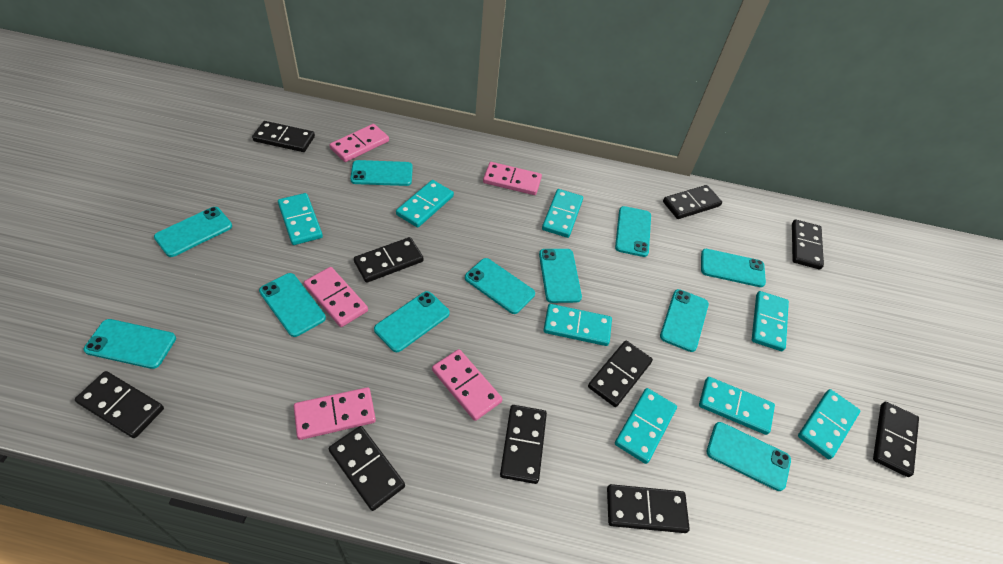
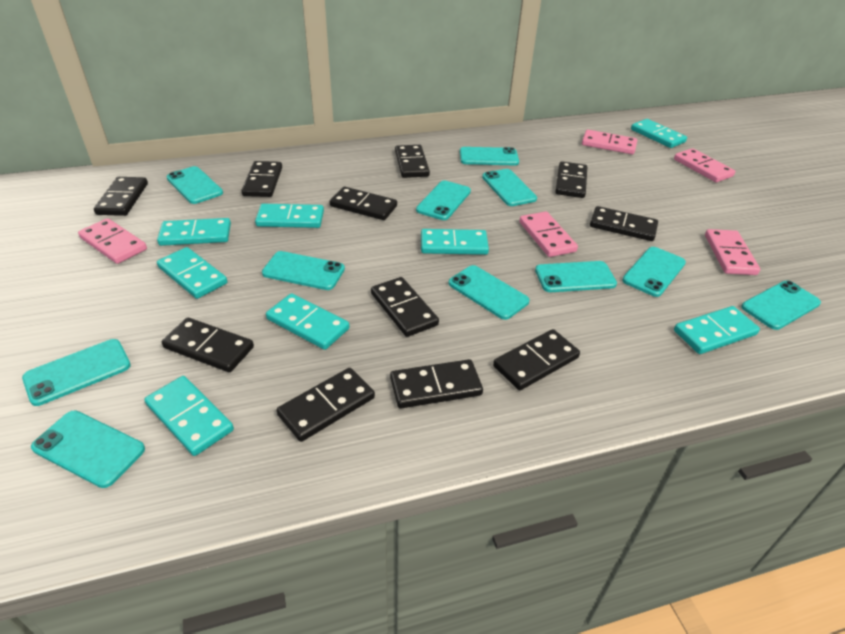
black domino: 10 -> 11

